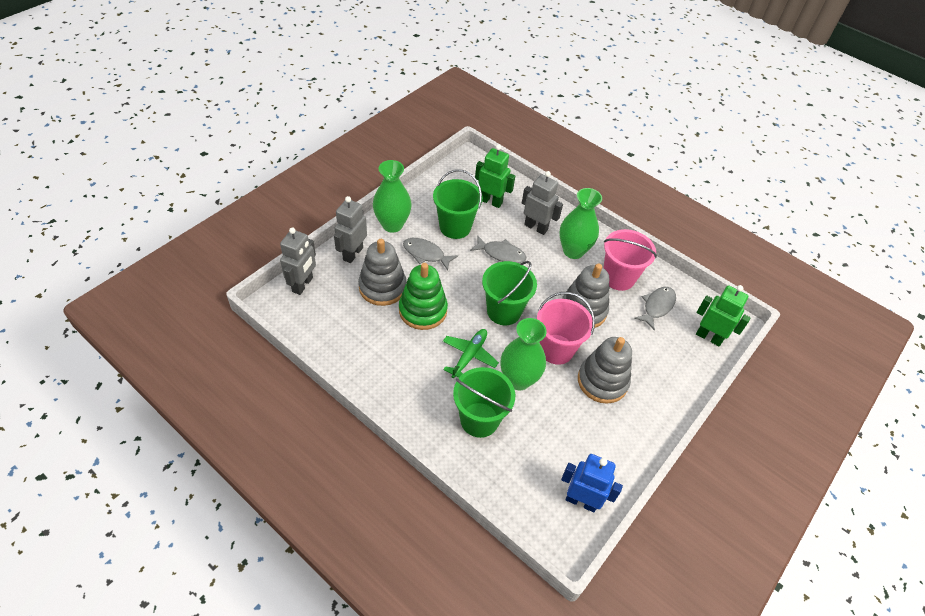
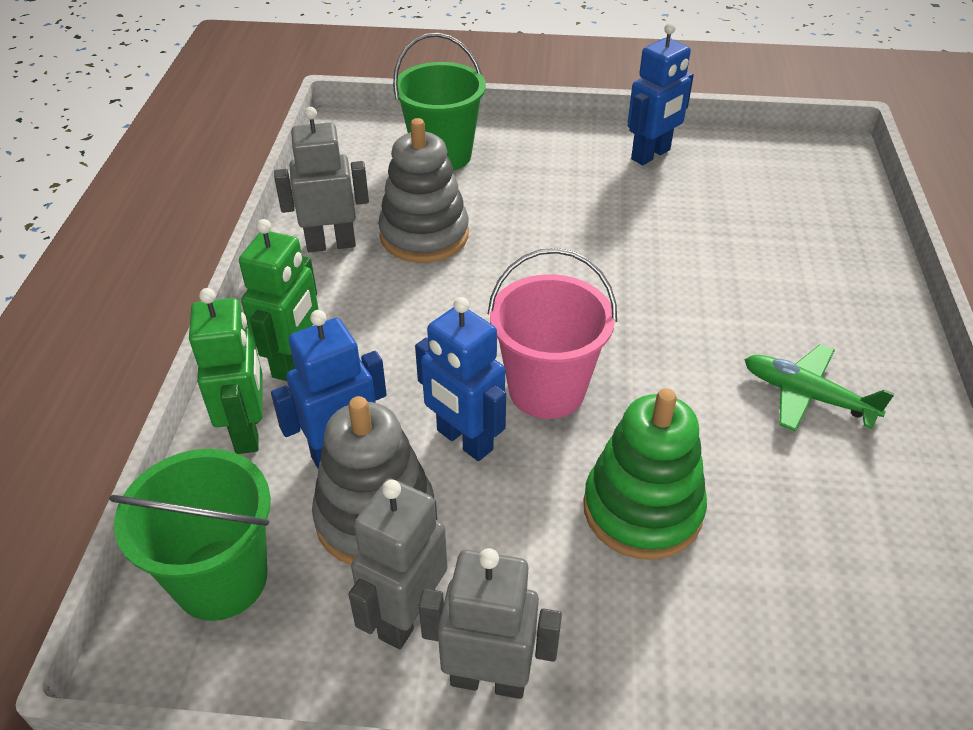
blue robot: 1 -> 3
green bucket: 3 -> 2
green vase: 3 -> 0
grey fish: 3 -> 0
grey stacking toy: 3 -> 2
pink bucket: 2 -> 1

